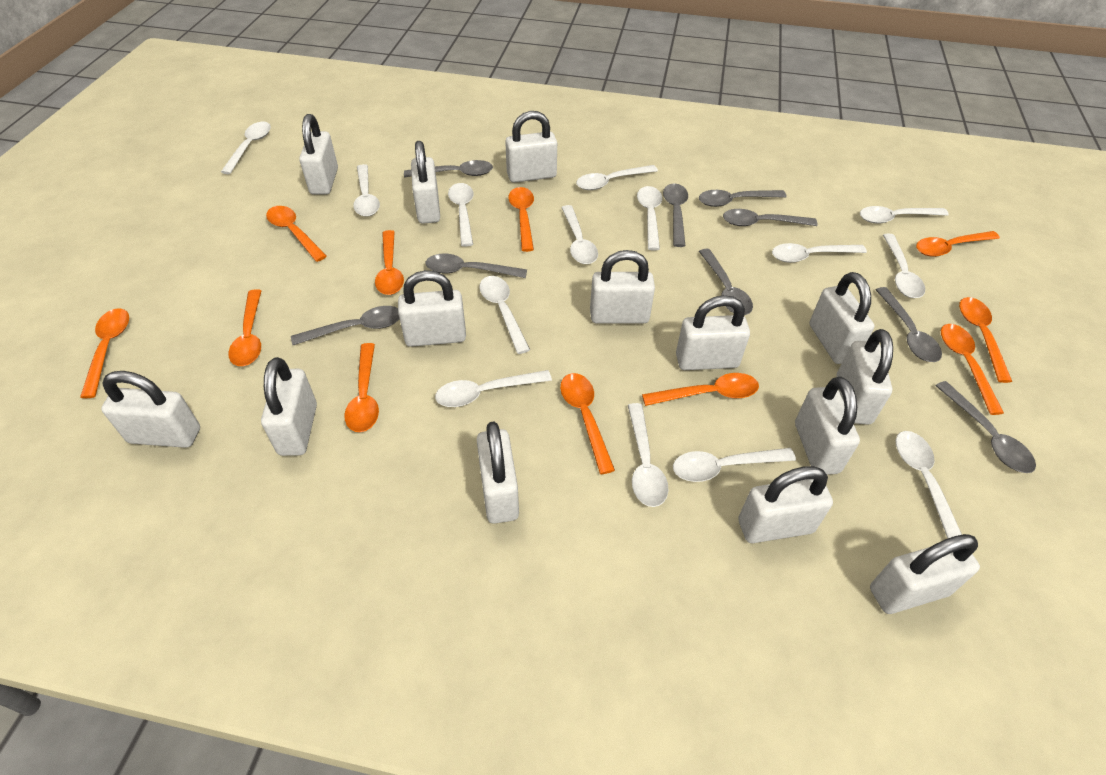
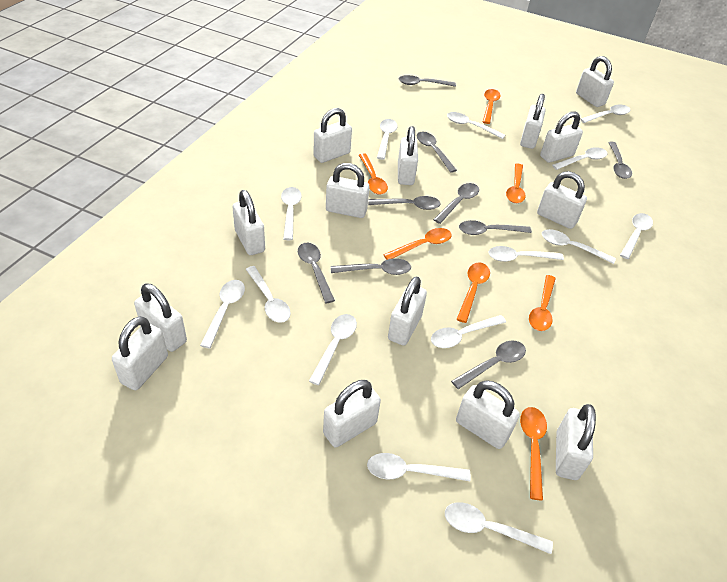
orange spoon: 11 -> 7

